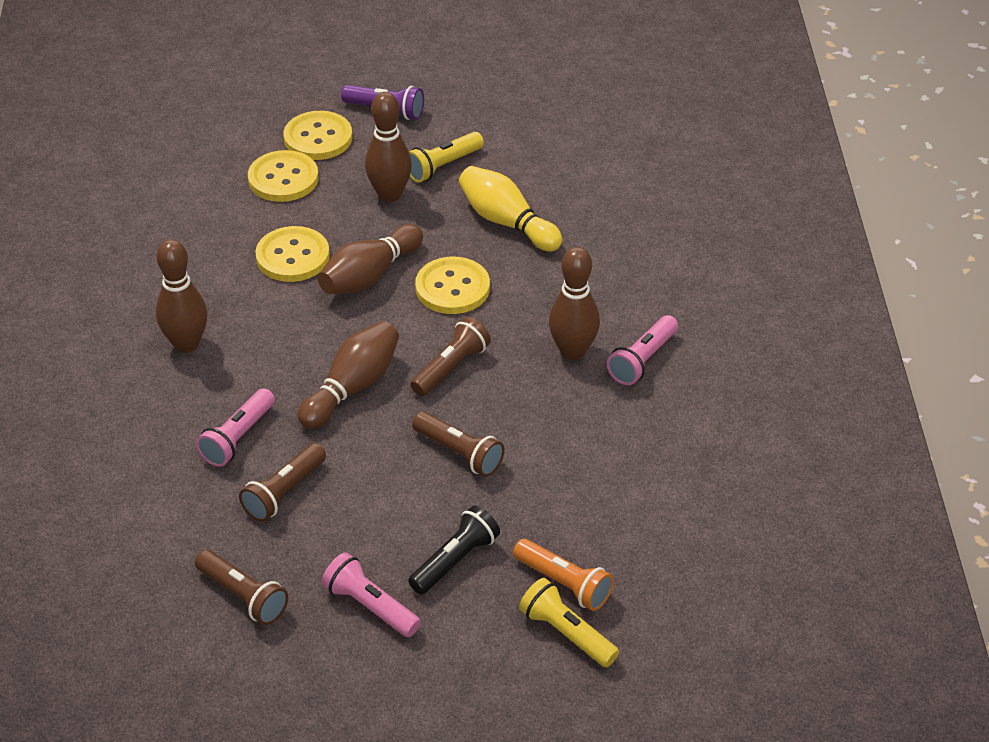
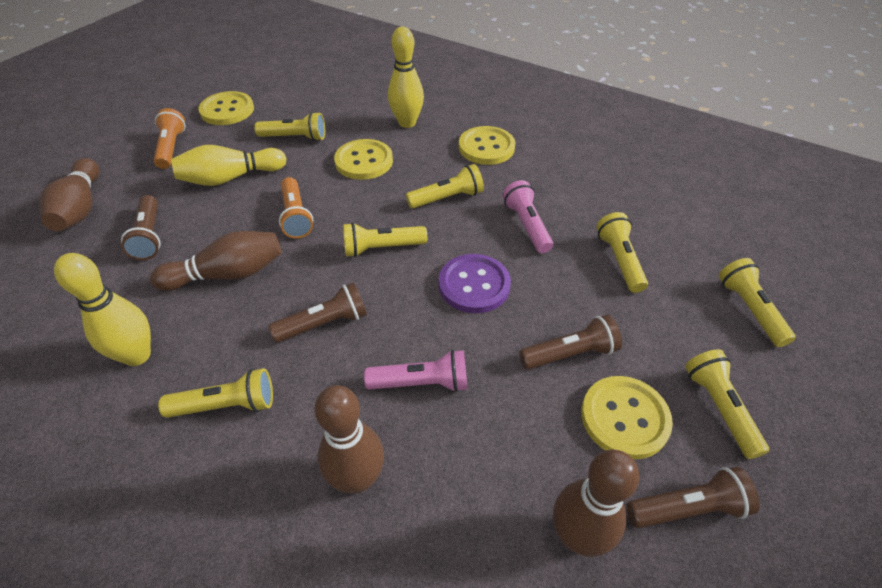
black flashlight: 1 -> 0
brown bowling pin: 5 -> 4
orange flashlight: 1 -> 2
pink flashlight: 3 -> 2
purple button: 0 -> 1
purple flashlight: 1 -> 0
yellow bowling pin: 1 -> 3
yellow flashlight: 2 -> 7

